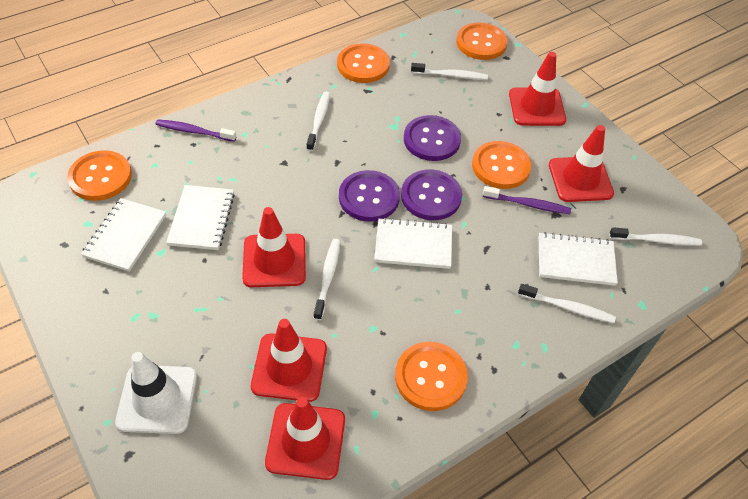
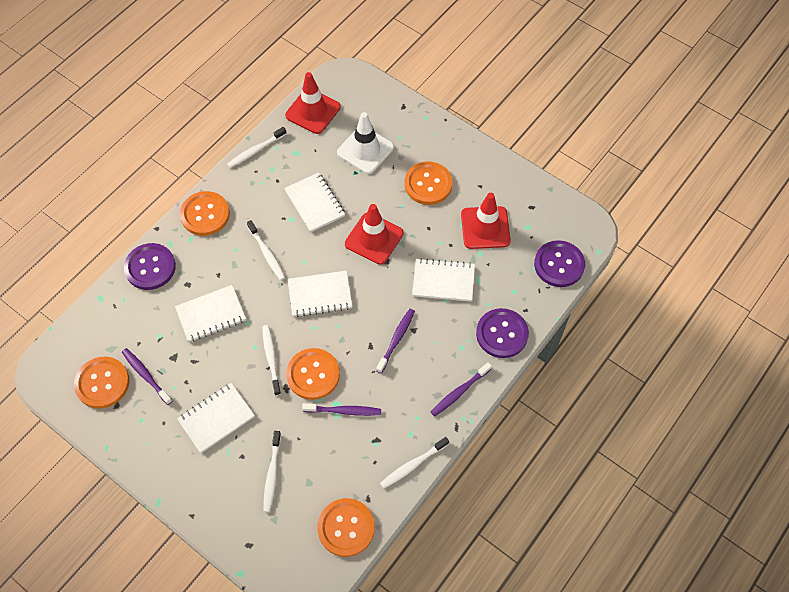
purple toothbrush: 2 -> 4
red traffic cone: 5 -> 3
white notebook: 4 -> 5

